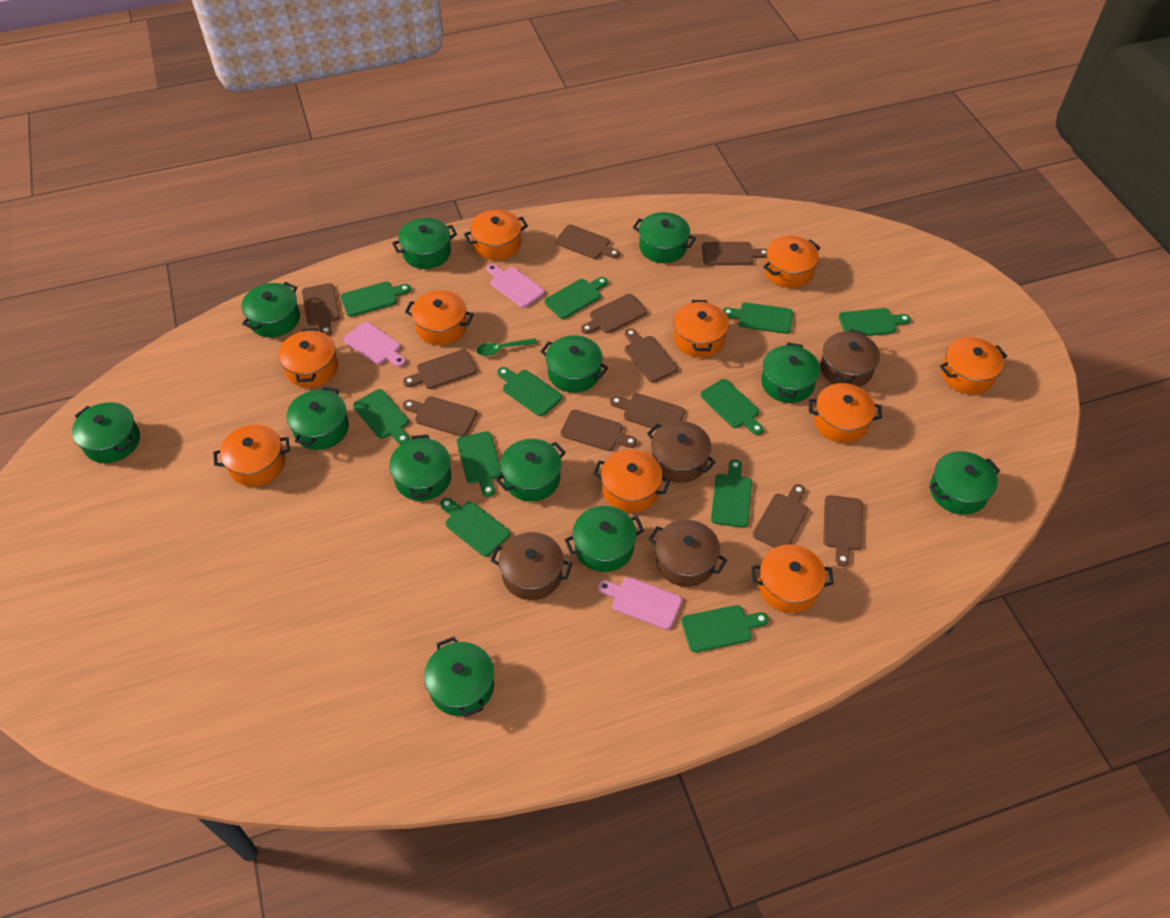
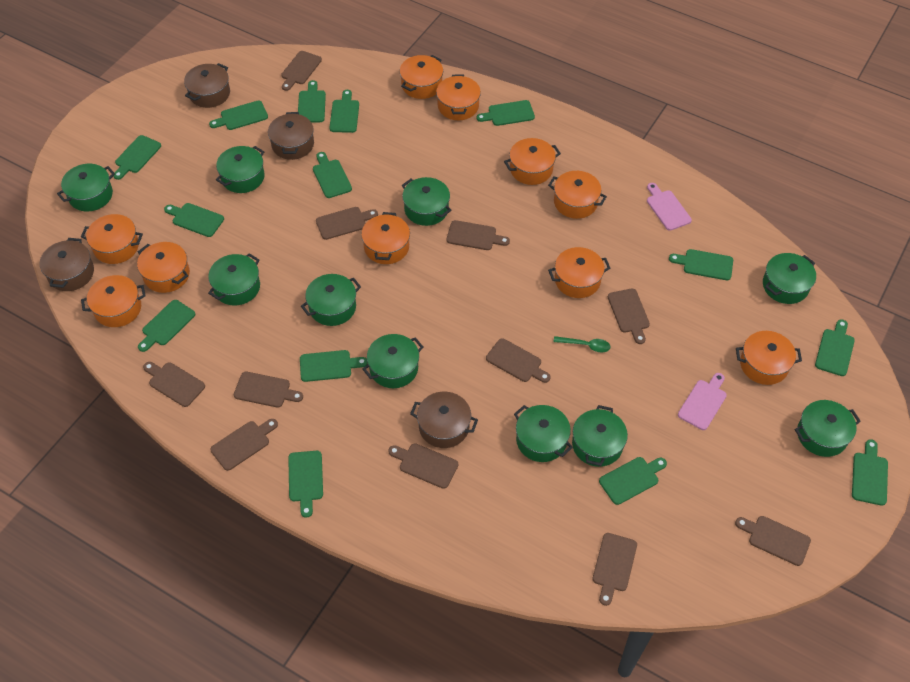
green cutting board: 11 -> 14
green pot: 12 -> 10
pink cutting board: 3 -> 2

